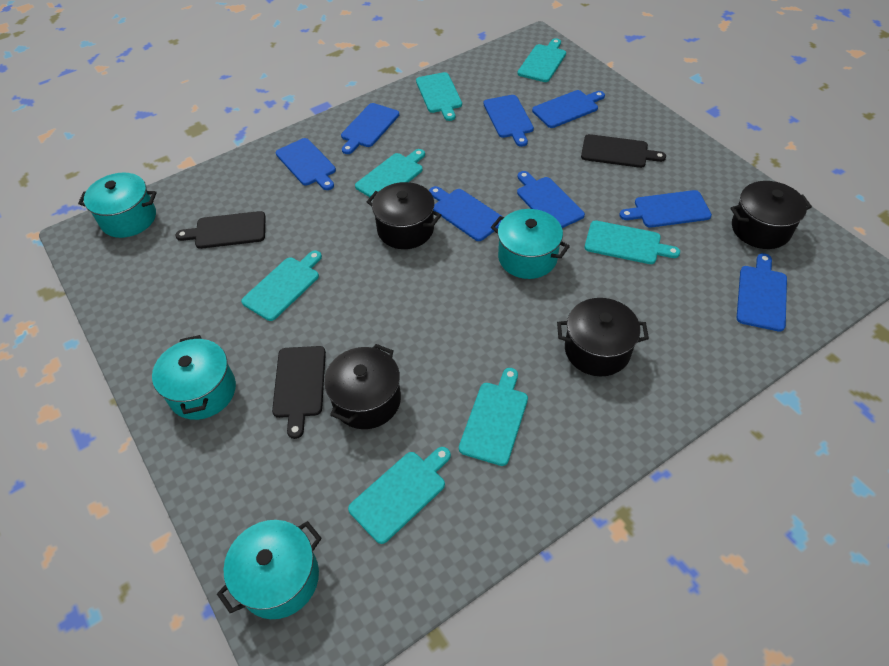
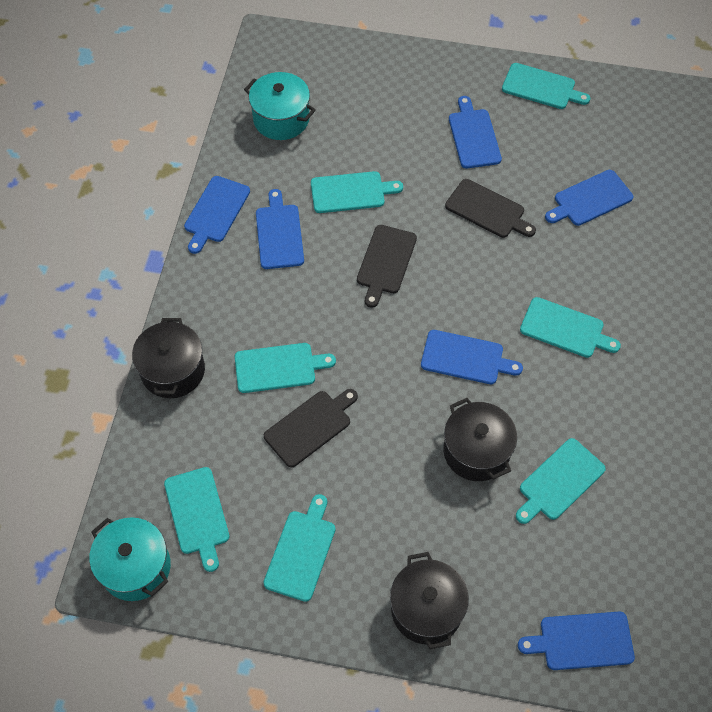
black pot: 4 -> 3
blue cutting board: 8 -> 6
turquoise pot: 4 -> 2

